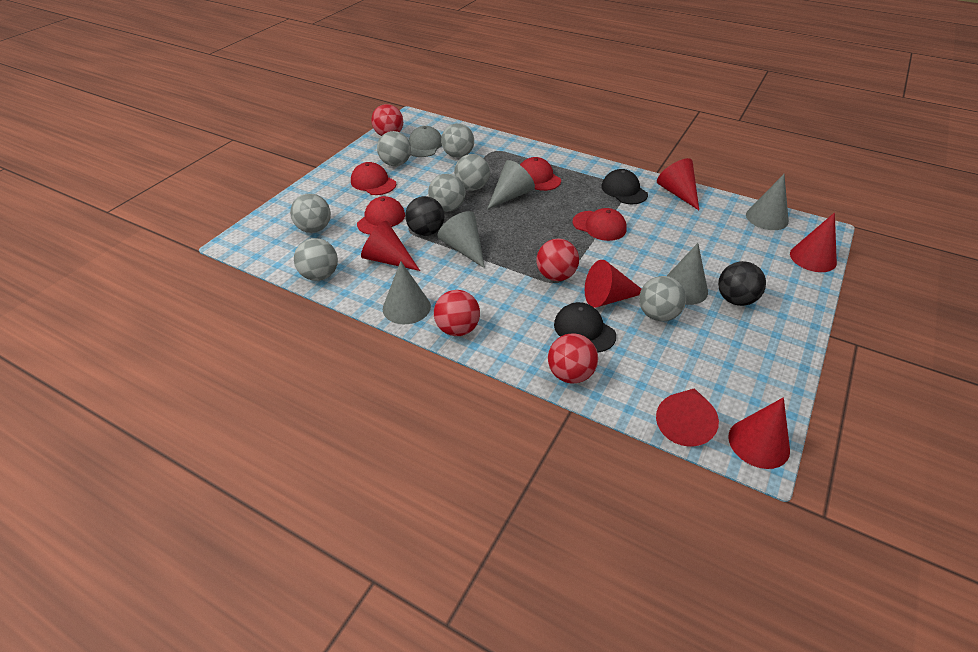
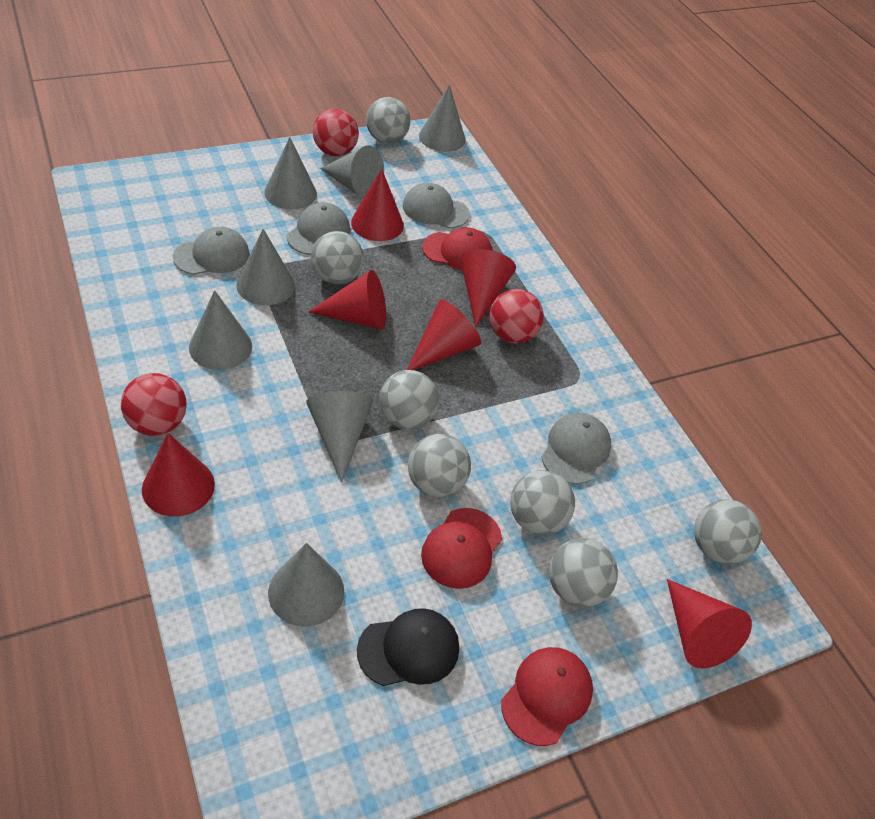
black ball: 2 -> 0
black cap: 2 -> 1
grey cap: 1 -> 4
grey cone: 5 -> 7
red ball: 4 -> 3
red cap: 4 -> 3

